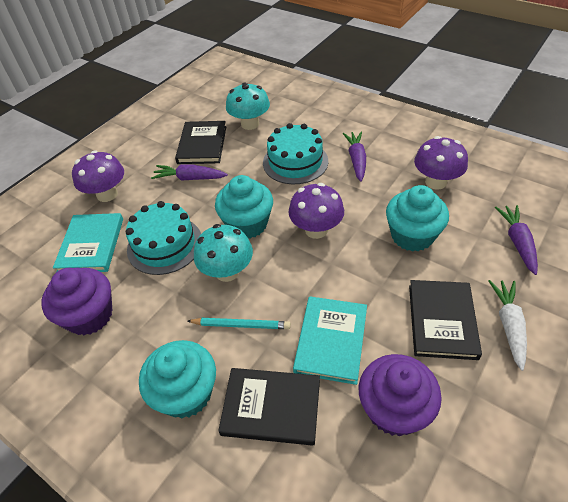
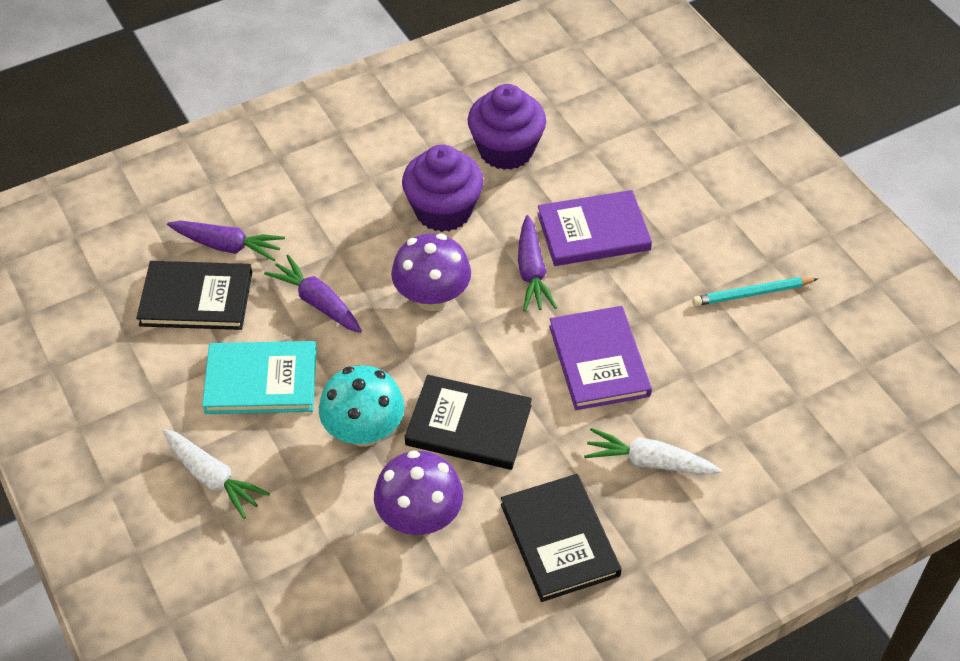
purple book: 0 -> 2
purple mushroom: 3 -> 2
turquoise book: 2 -> 1
turquoise cake: 2 -> 0
turquoise cupcake: 3 -> 0
turquoise mushroom: 2 -> 1
white carrot: 1 -> 2

